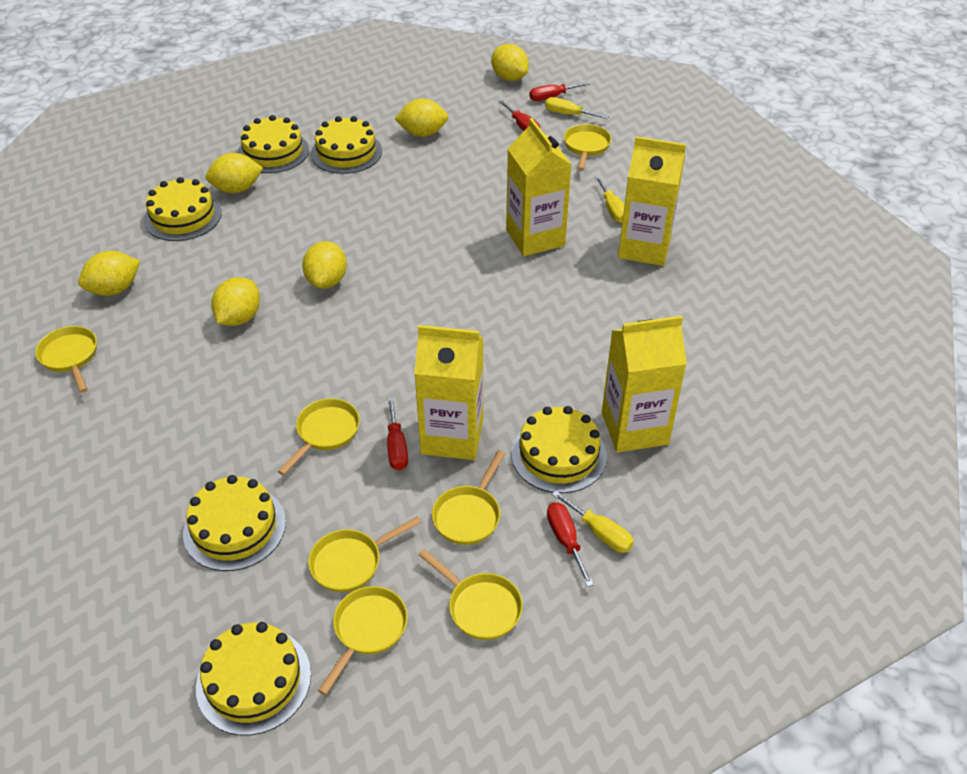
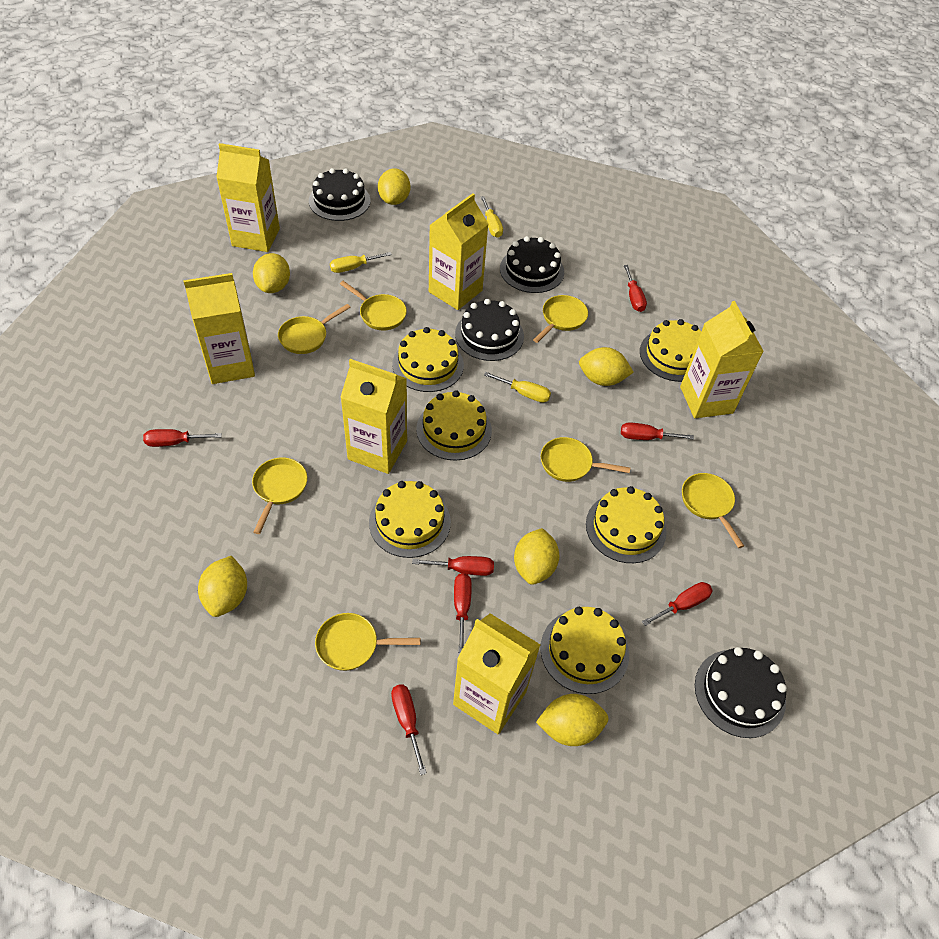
black cake: 0 -> 4
red screwdriver: 4 -> 7
yellow carton: 4 -> 6

